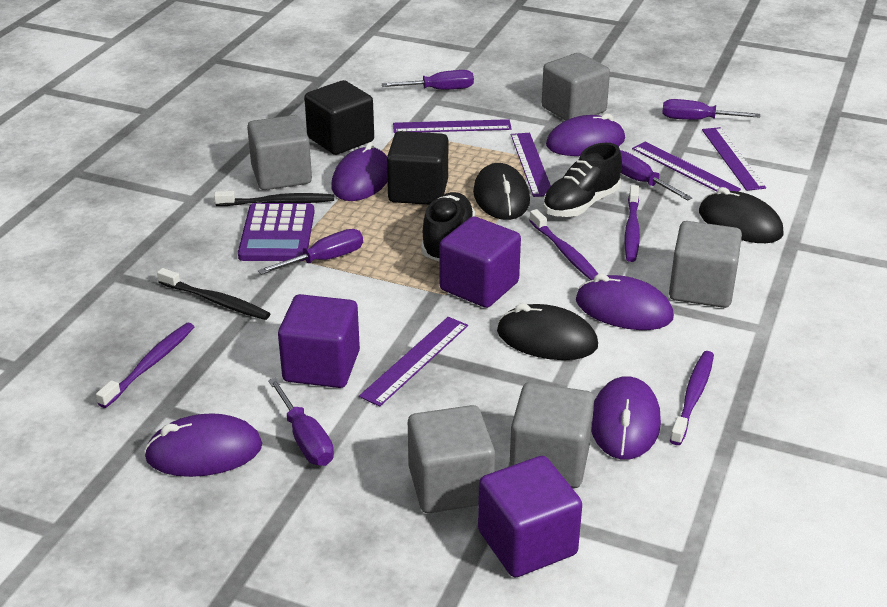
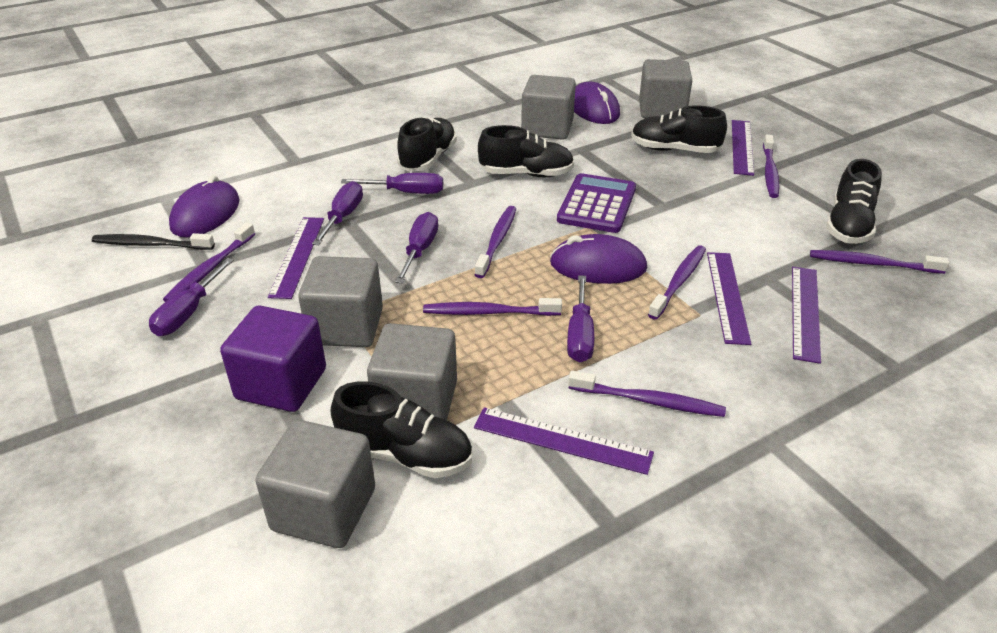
black cube: 2 -> 0
black mouse: 3 -> 0
black shoe: 2 -> 5
black toothbrush: 2 -> 1
purple cube: 3 -> 1
purple mouse: 5 -> 3
purple toothbrush: 4 -> 7

